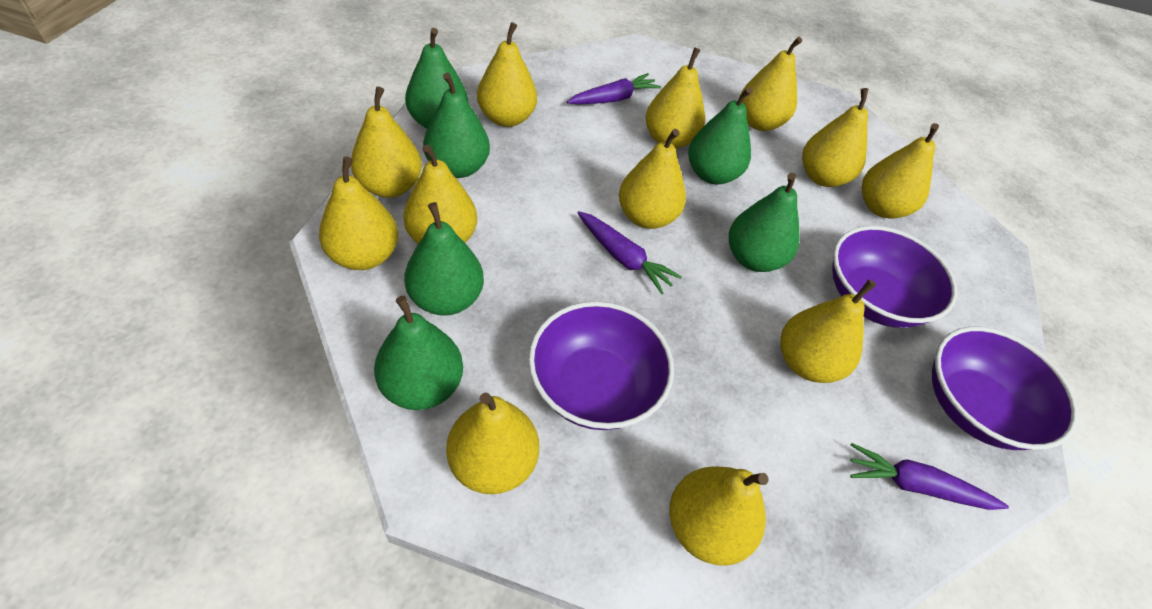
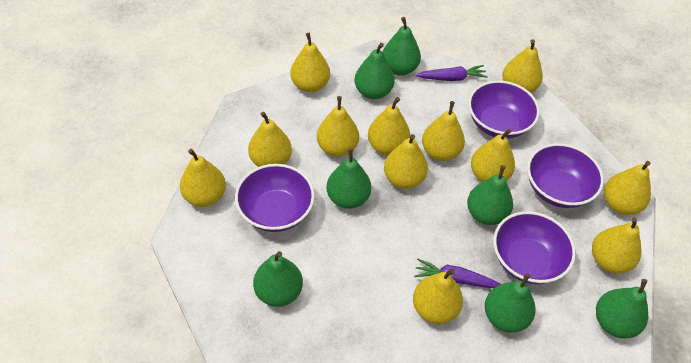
green pear: 6 -> 7
purple bowl: 3 -> 4
purple carrot: 3 -> 2

